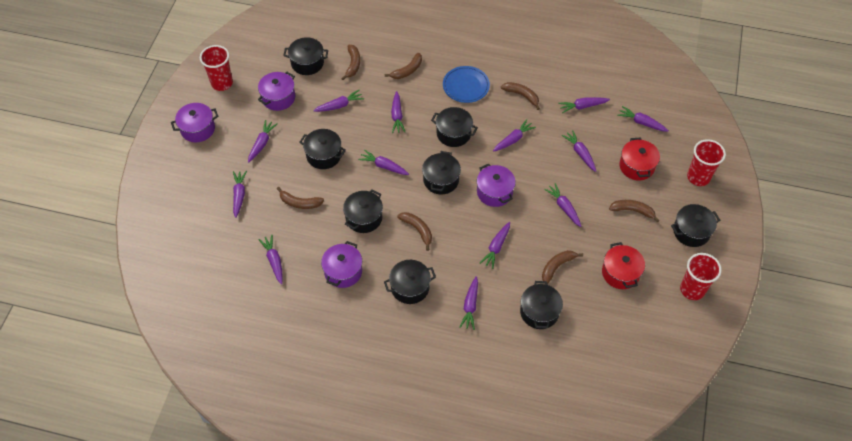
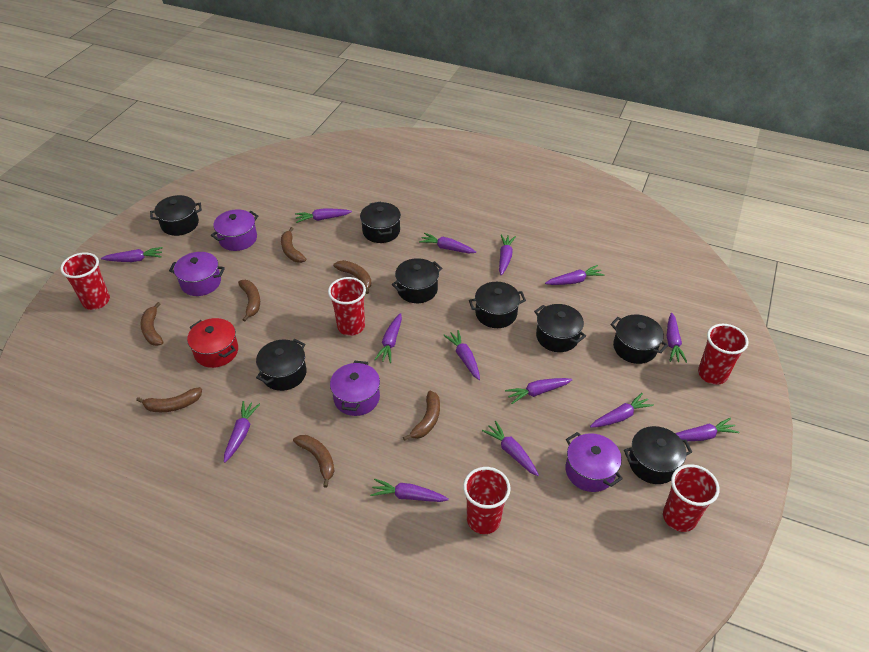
blue plate: 1 -> 0
purple carrot: 13 -> 14
red cup: 3 -> 5
red pot: 2 -> 1

